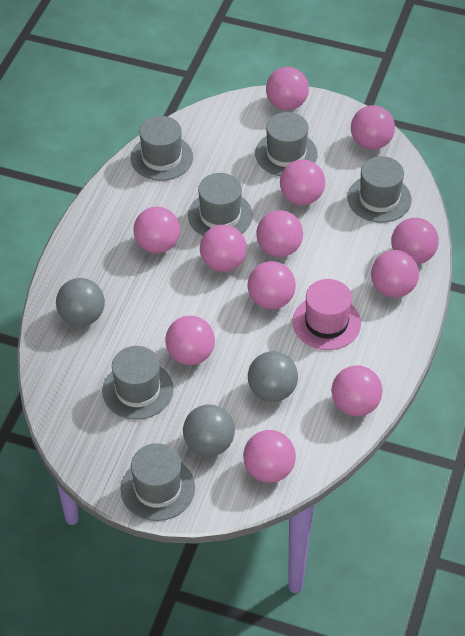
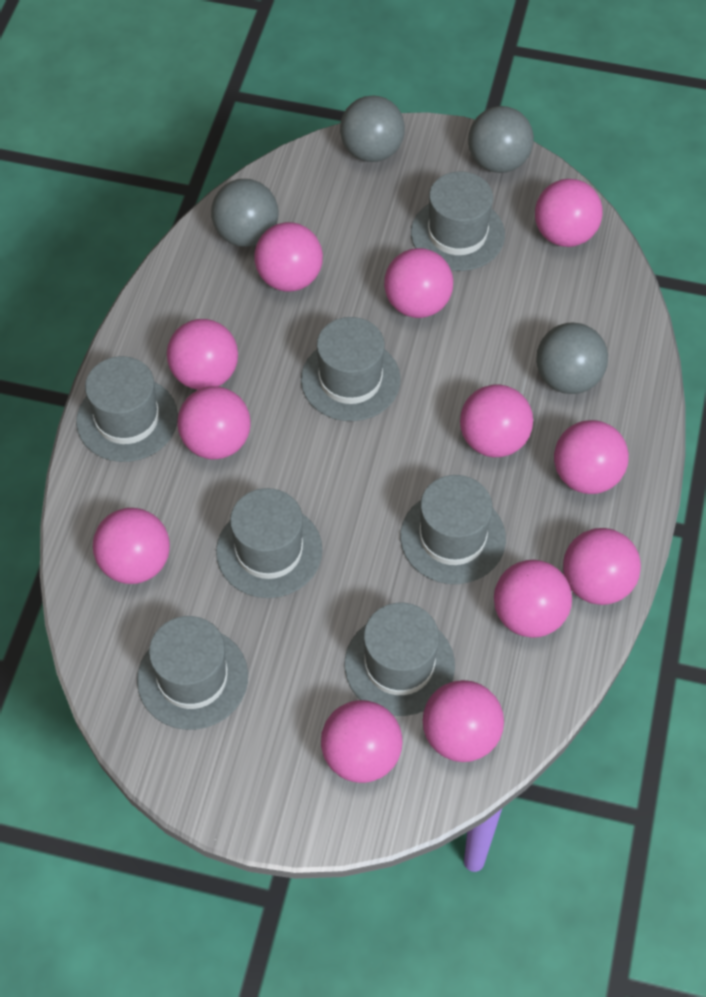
grey ball: 3 -> 4
grey hat: 6 -> 7
pink hat: 1 -> 0

